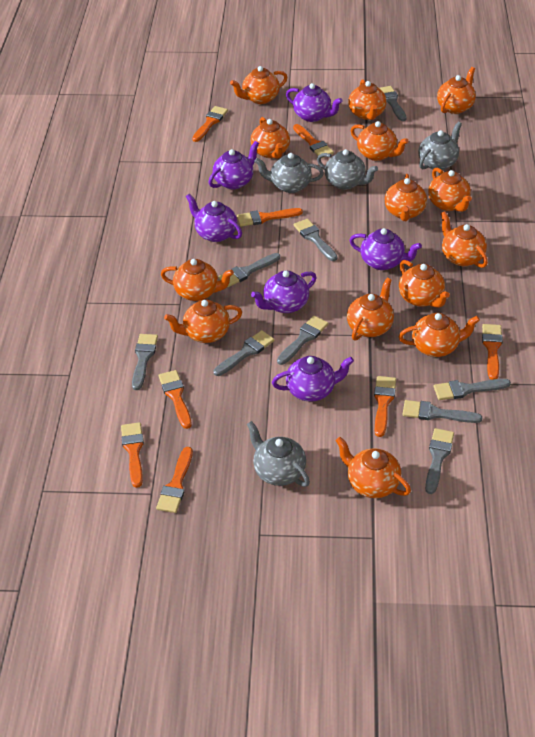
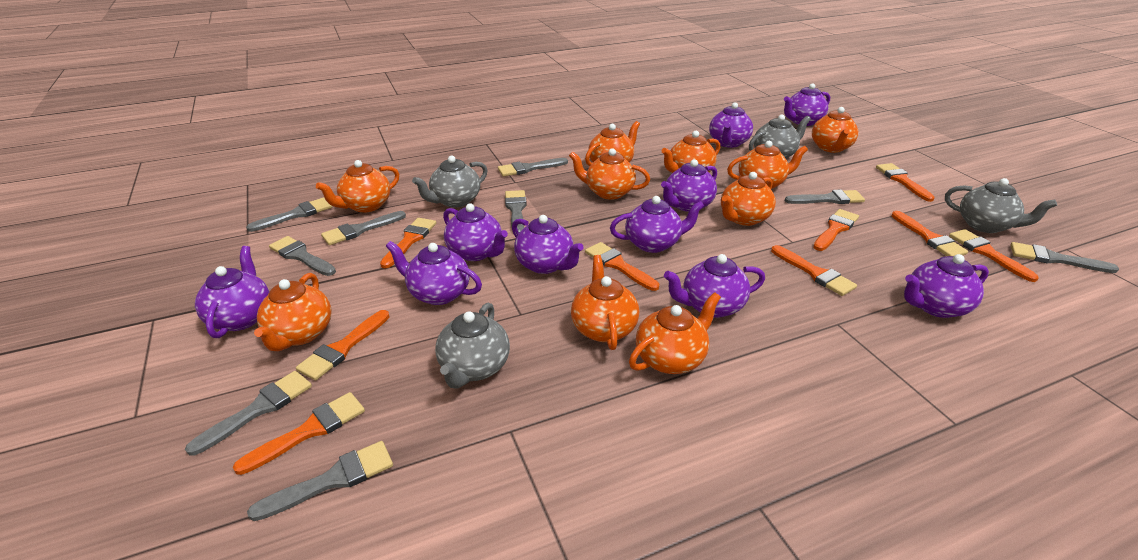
orange brush: 8 -> 9
orange teapot: 14 -> 10
purple teapot: 6 -> 10

